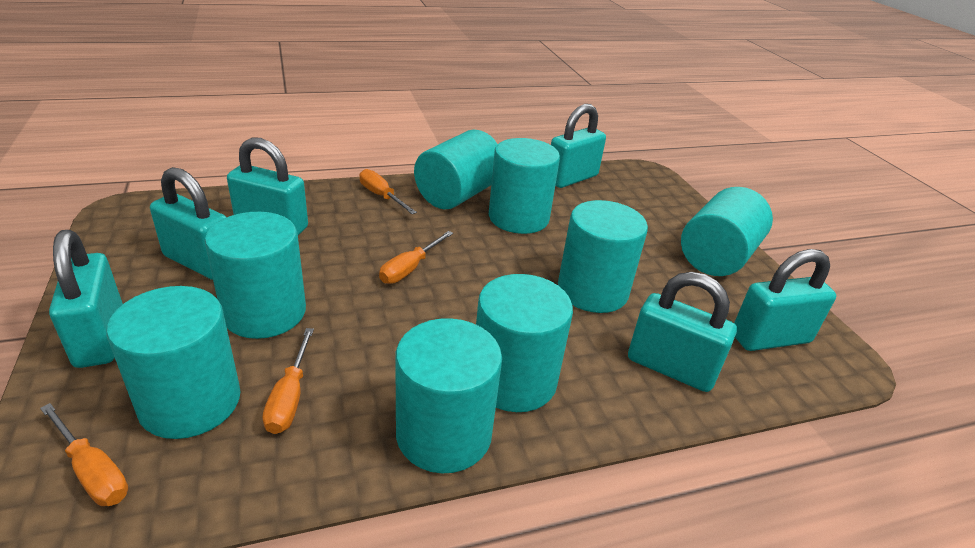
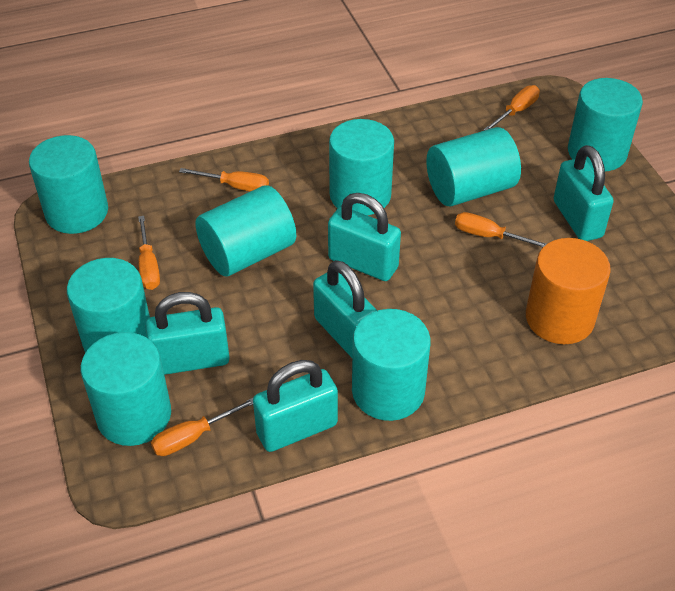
orange cylinder: 0 -> 1
orange screwdriver: 4 -> 5
turquoise padlock: 6 -> 5

